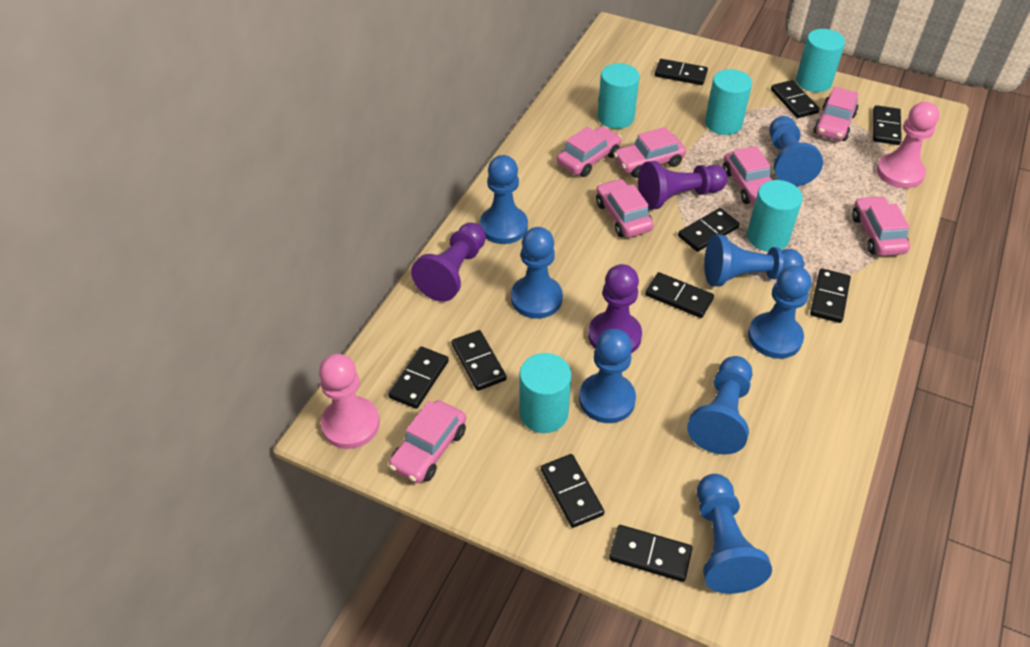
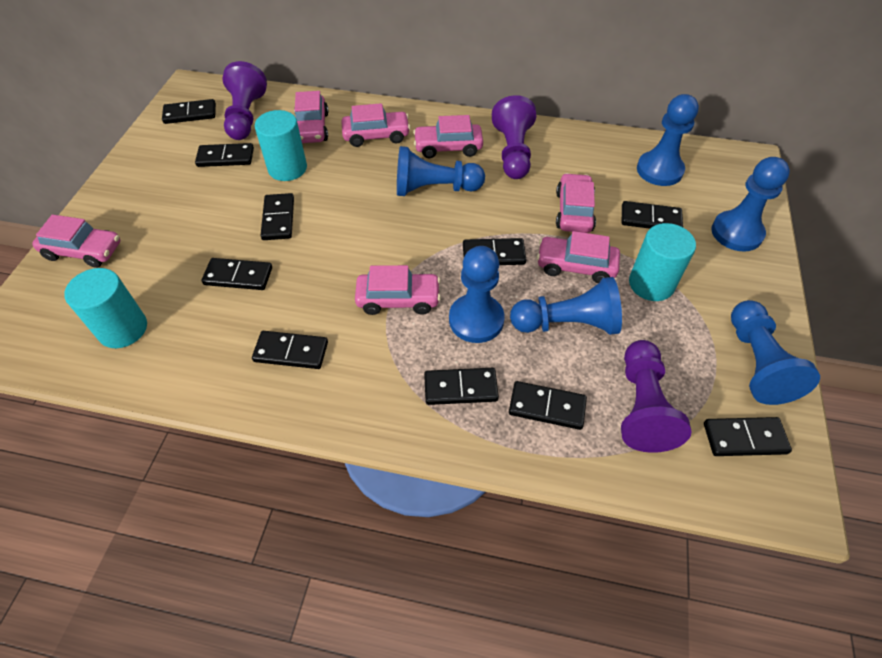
blue pawn: 8 -> 6
pink pawn: 2 -> 0
turquoise cylinder: 5 -> 3

